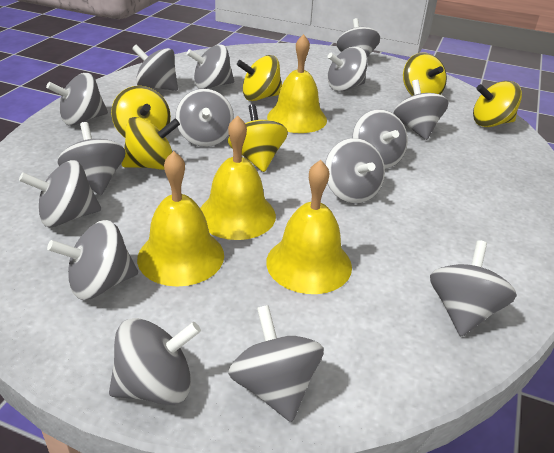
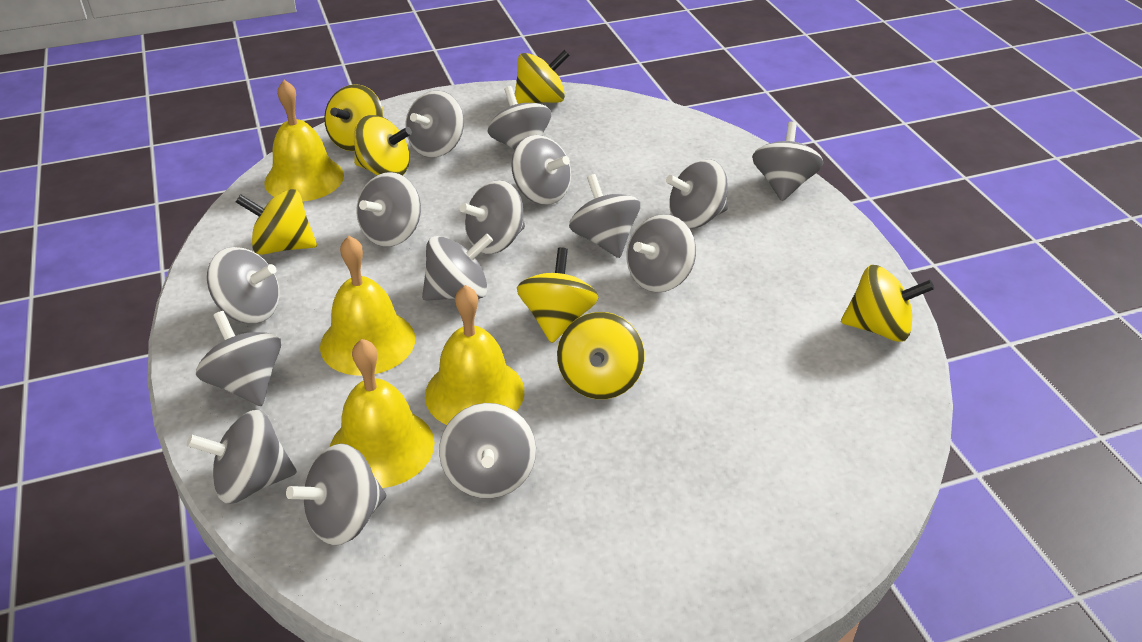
yellow spinning top: 6 -> 7

